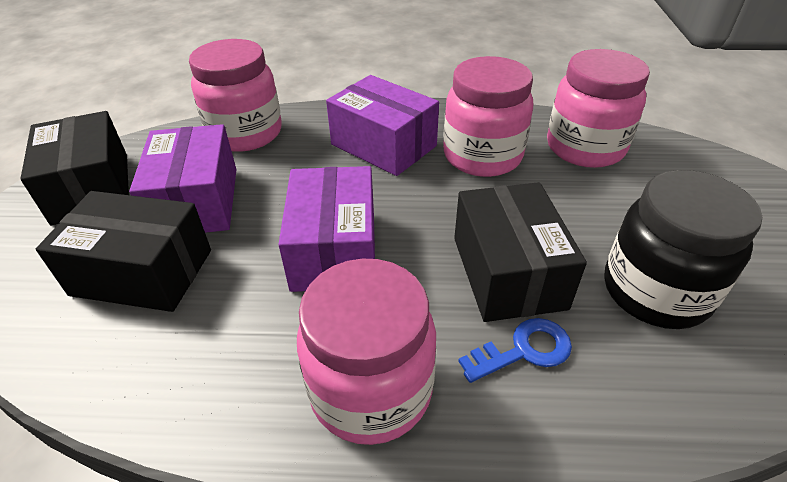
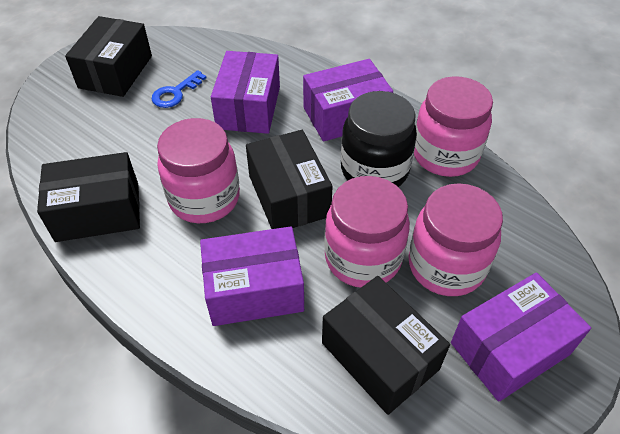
black box: 3 -> 4
purple box: 3 -> 4

